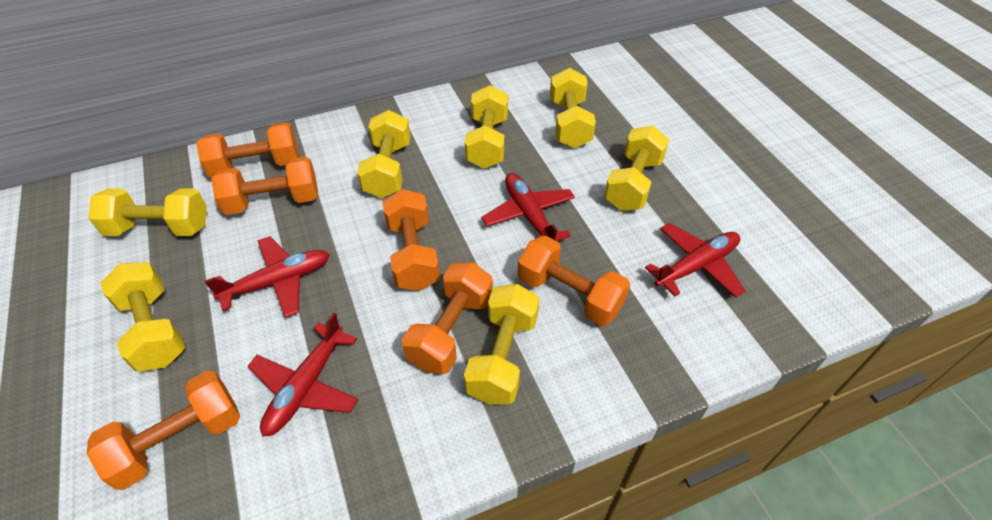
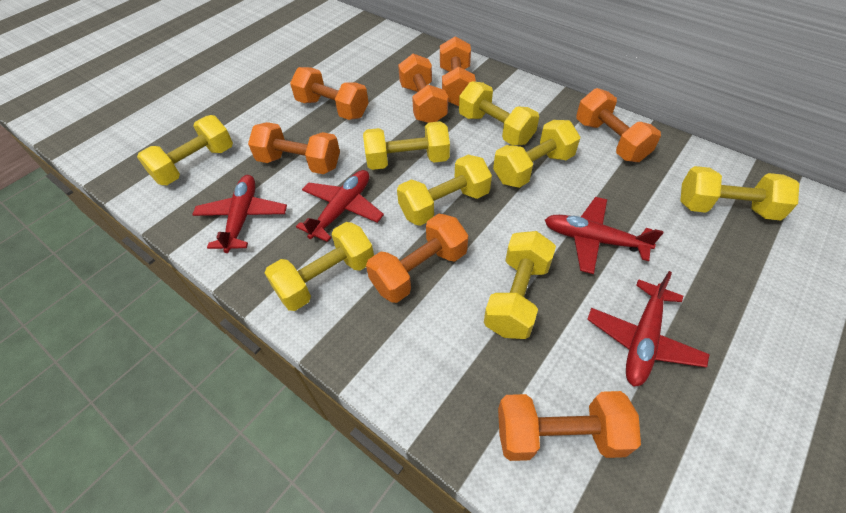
orange dumbbell: 6 -> 7
yellow dumbbell: 7 -> 8

